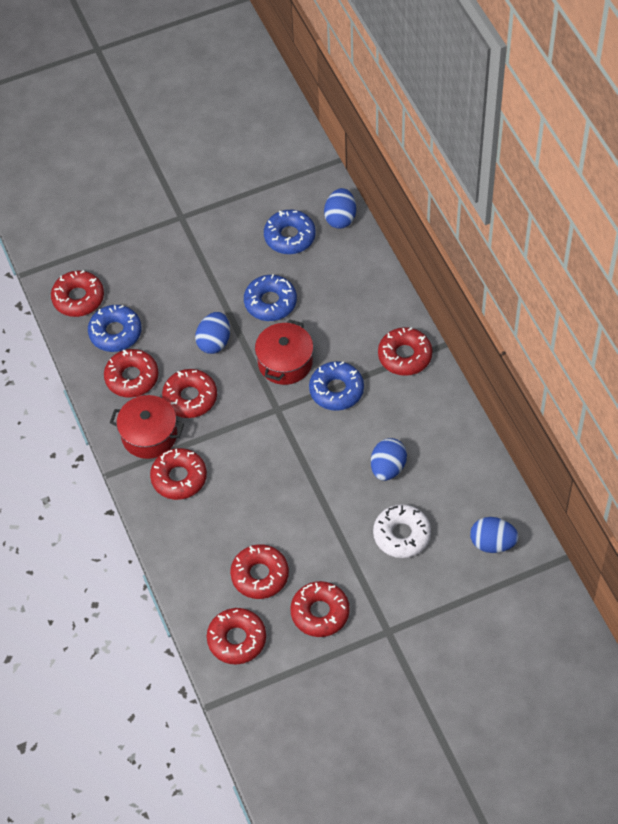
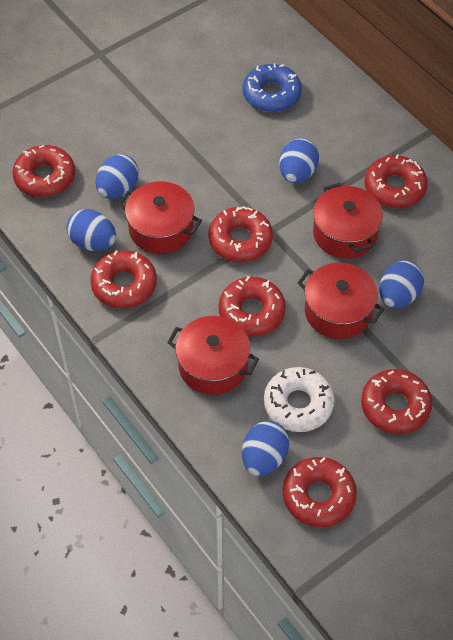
blue donut: 4 -> 1
blue egg: 4 -> 5
red donut: 8 -> 7
red pot: 2 -> 4

